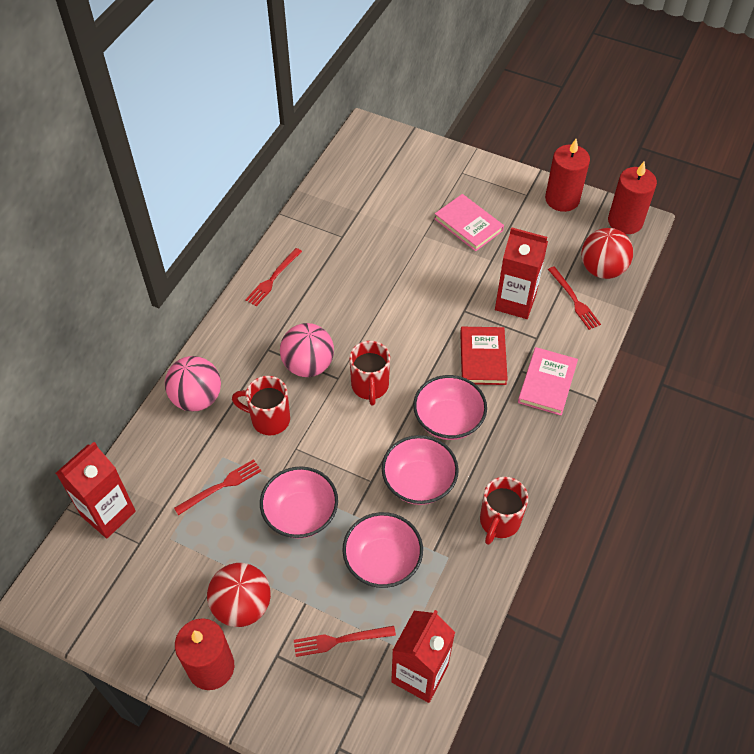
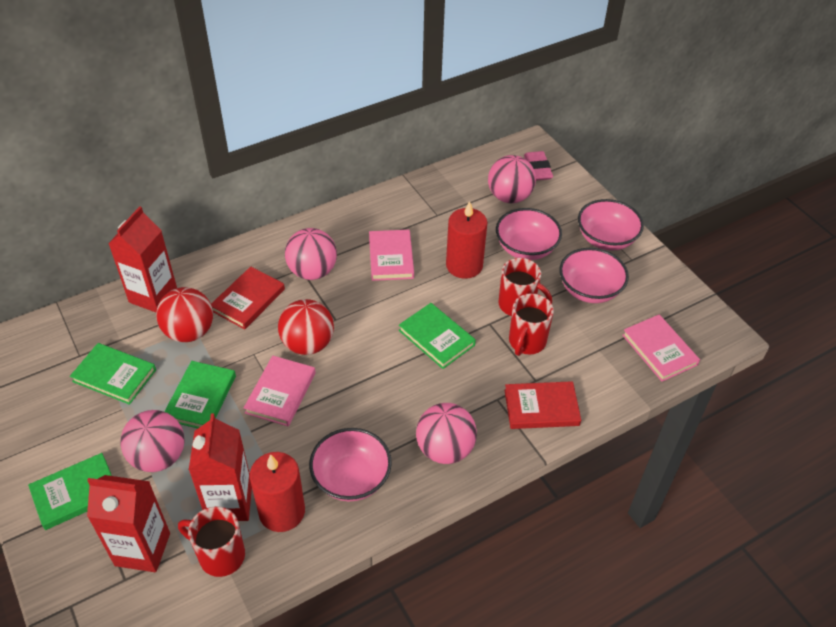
green book: 0 -> 4
pink ball: 2 -> 4
pink book: 2 -> 3
pink eraser: 0 -> 1
red book: 1 -> 2
red candle: 3 -> 2
red fork: 4 -> 0

